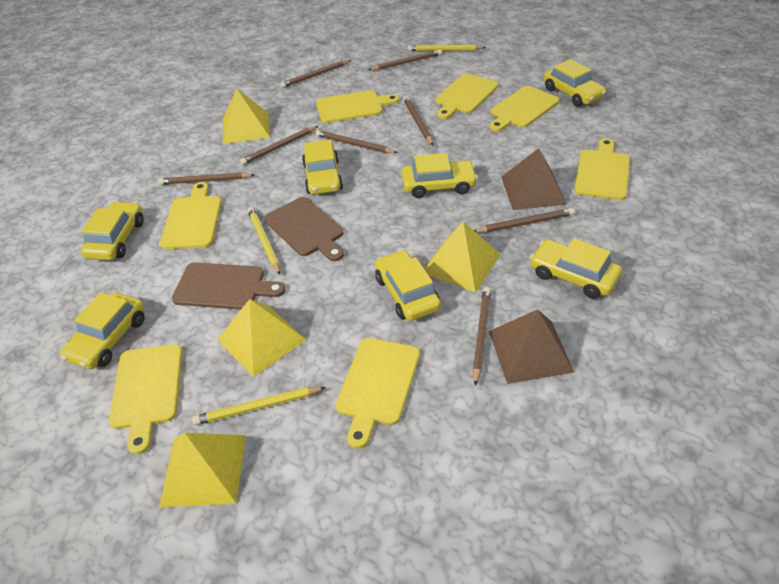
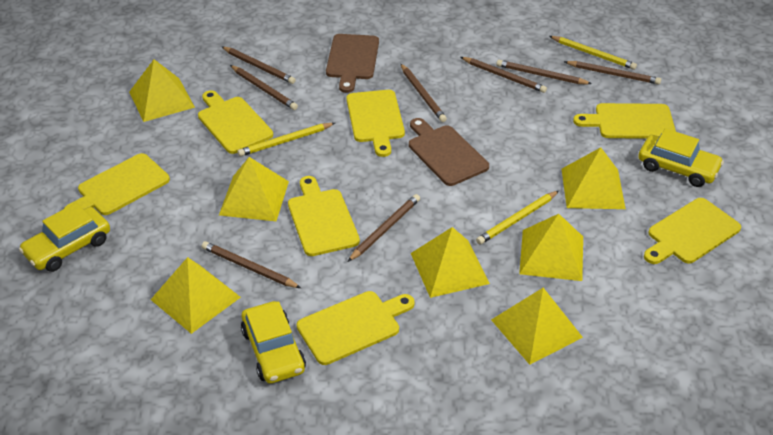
brown pyramid: 2 -> 0
yellow car: 7 -> 3
yellow pyramid: 4 -> 7

